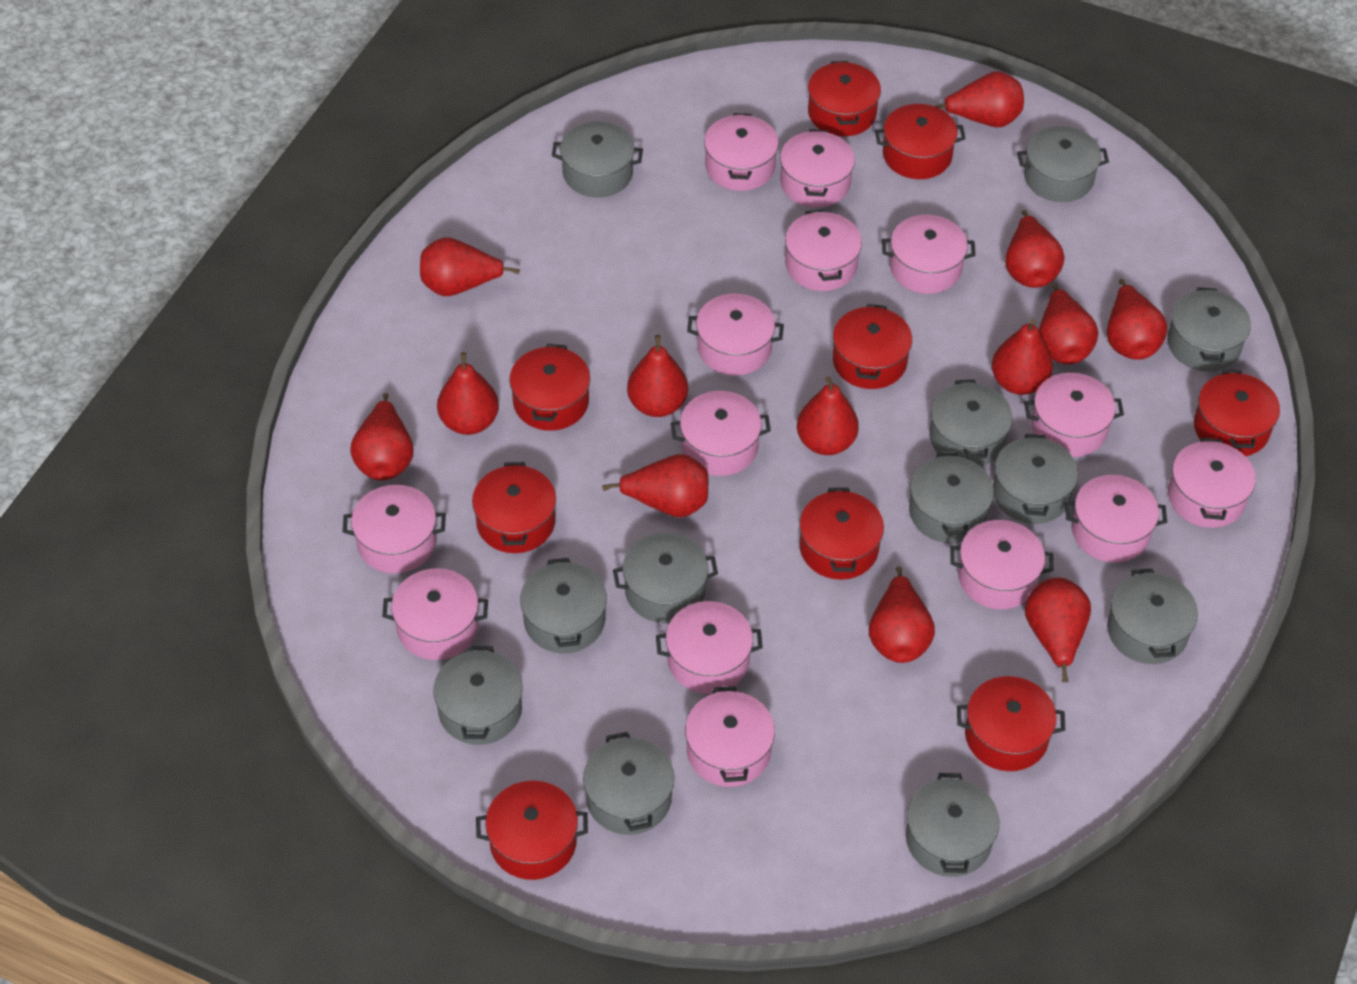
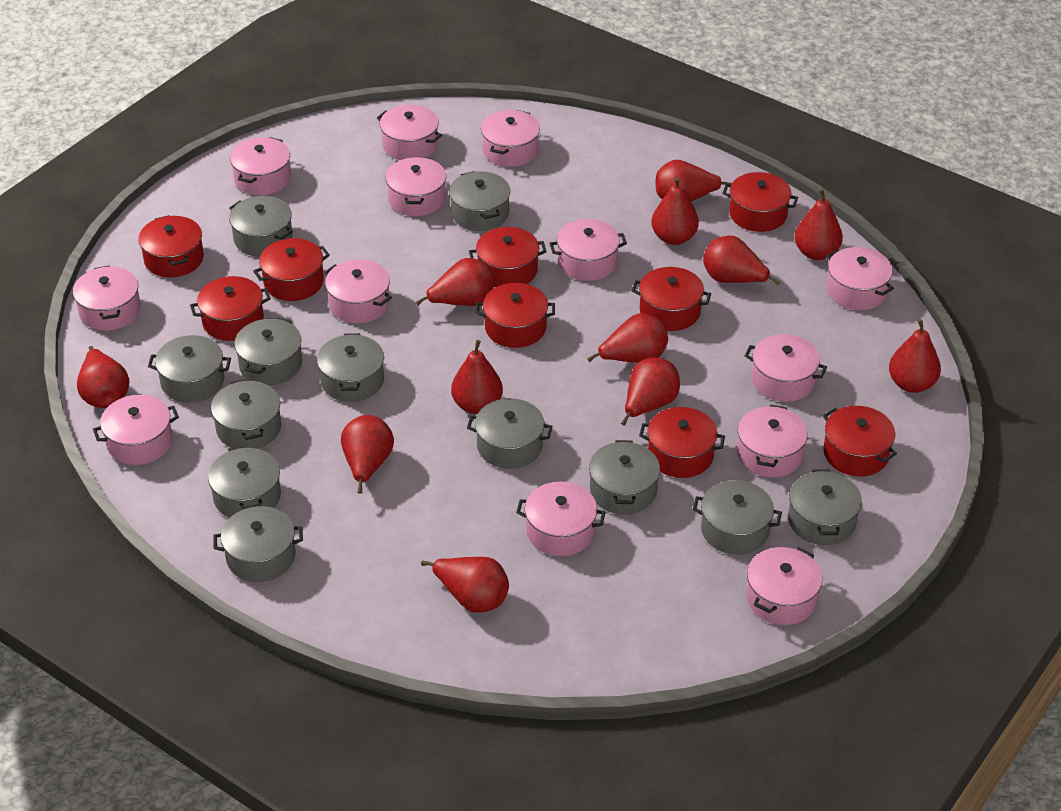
pink pot: 14 -> 13
red pear: 13 -> 12

